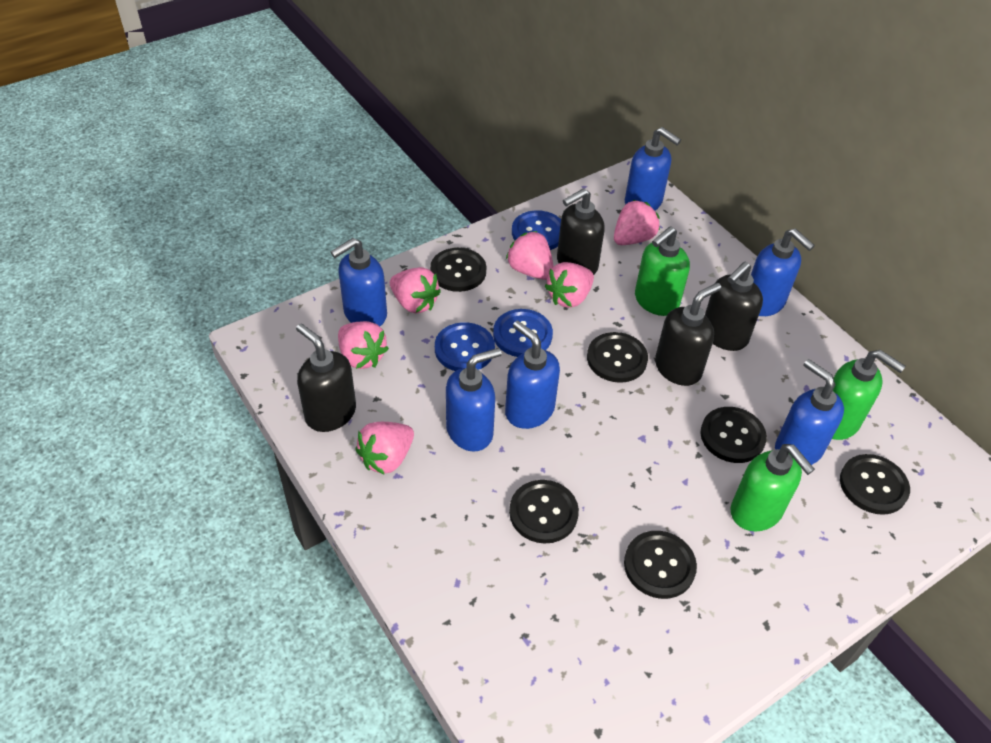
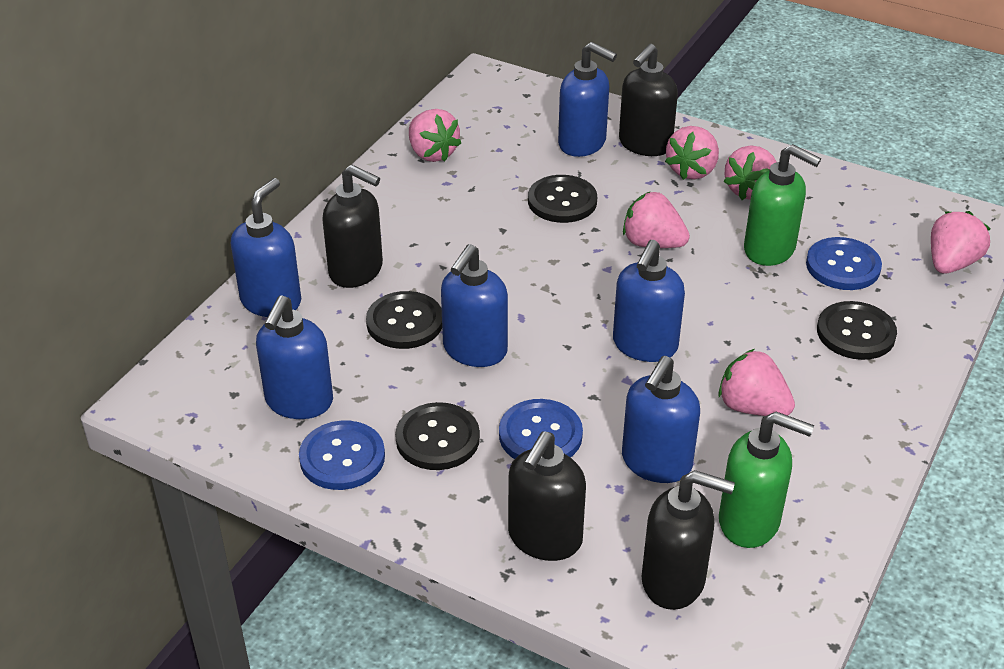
black button: 6 -> 4
green soap dispenser: 3 -> 2

